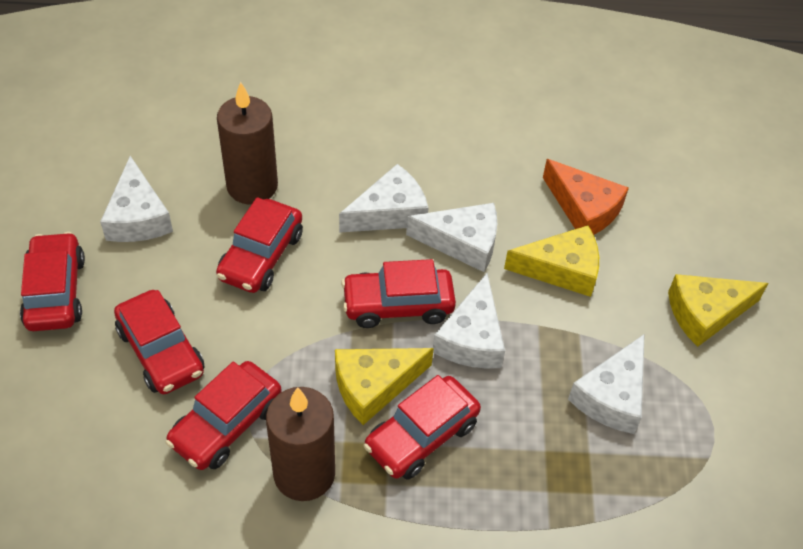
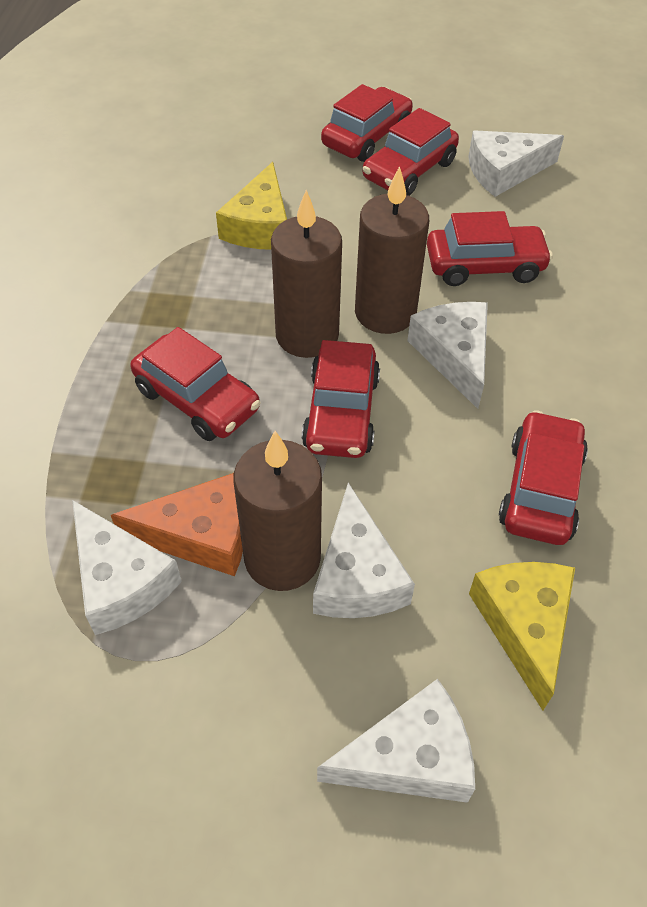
brown candle: 2 -> 3
yellow cheese: 3 -> 2

